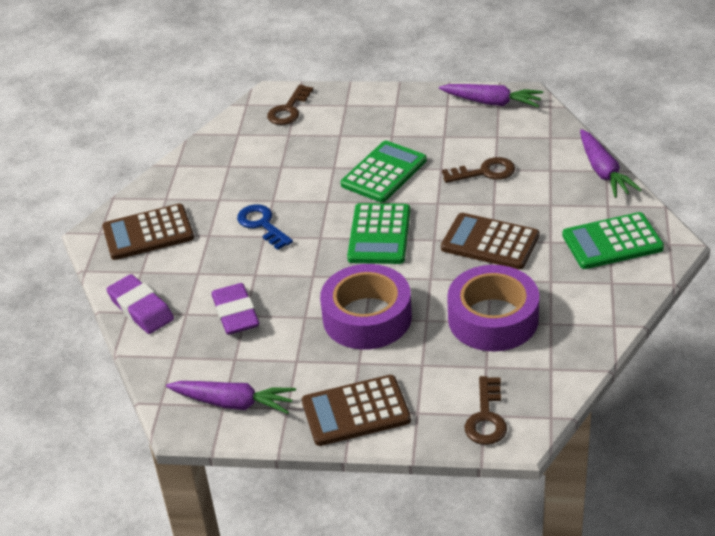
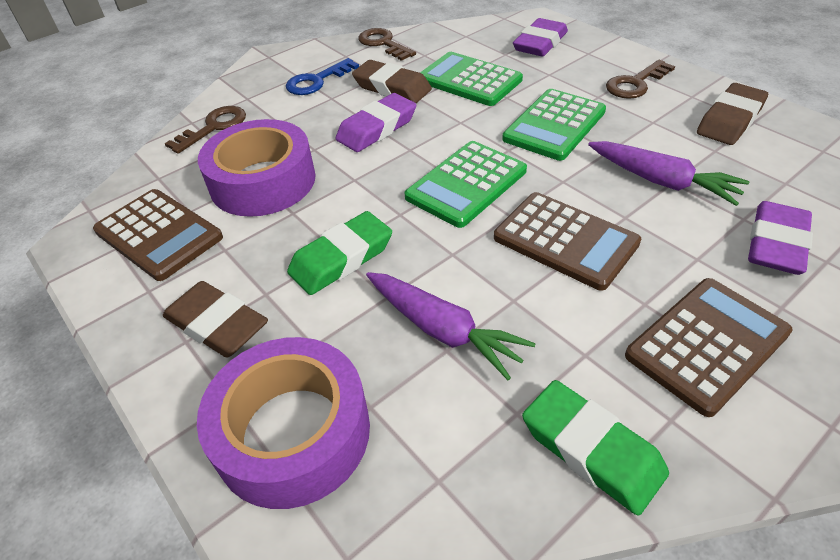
brown eraser: 0 -> 3
green eraser: 0 -> 2
purple carrot: 3 -> 2
purple eraser: 2 -> 3

